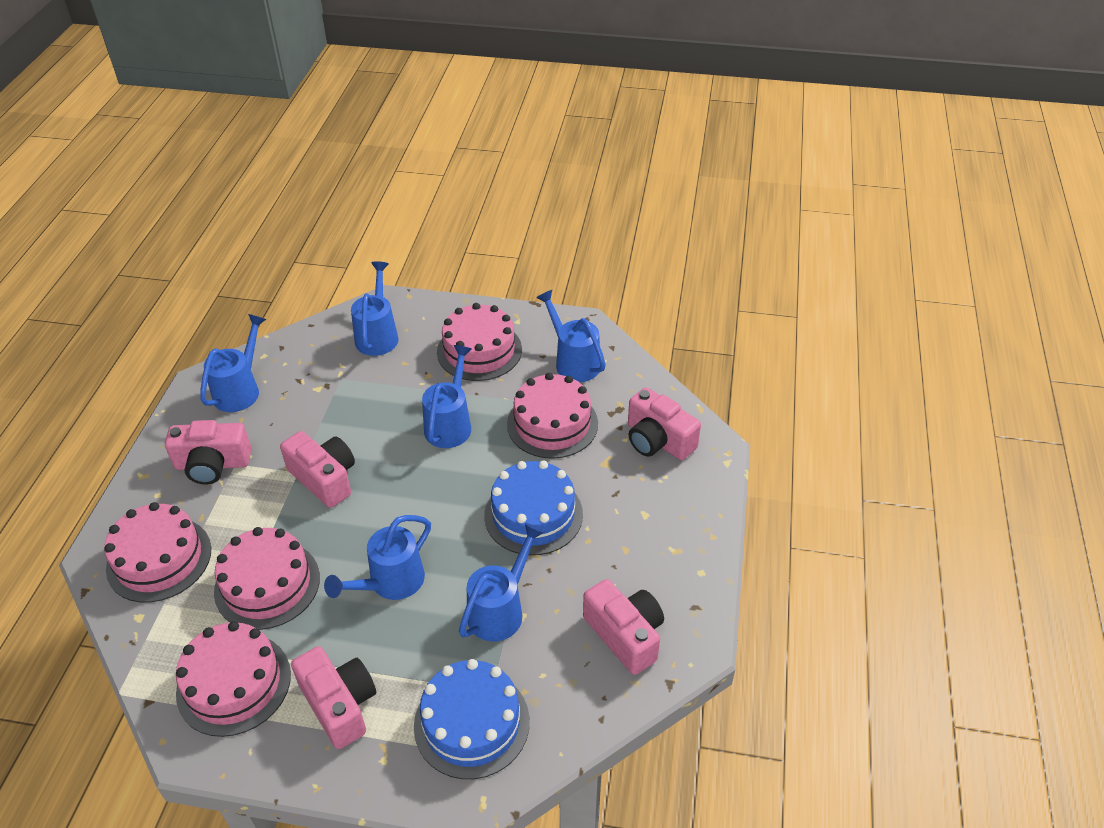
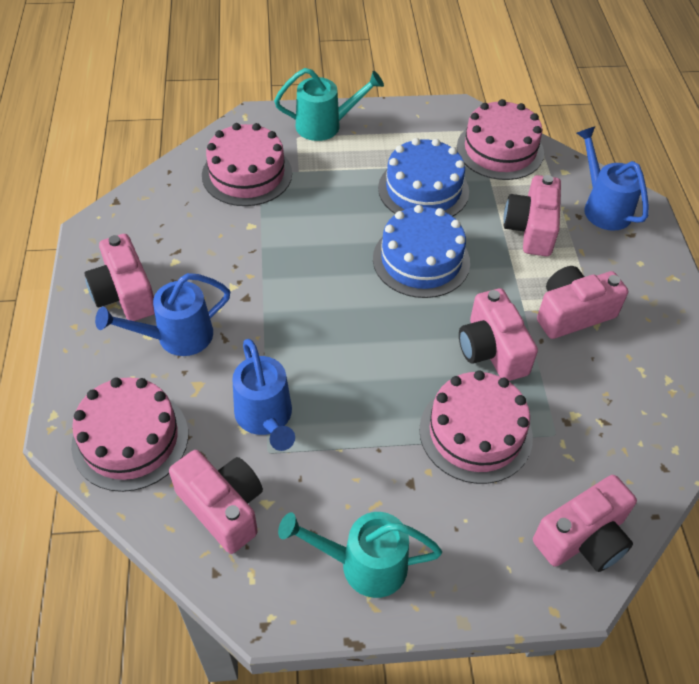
blue watering can: 6 -> 3
pink cake: 5 -> 4
pink camera: 5 -> 6
turquoise watering can: 0 -> 2

